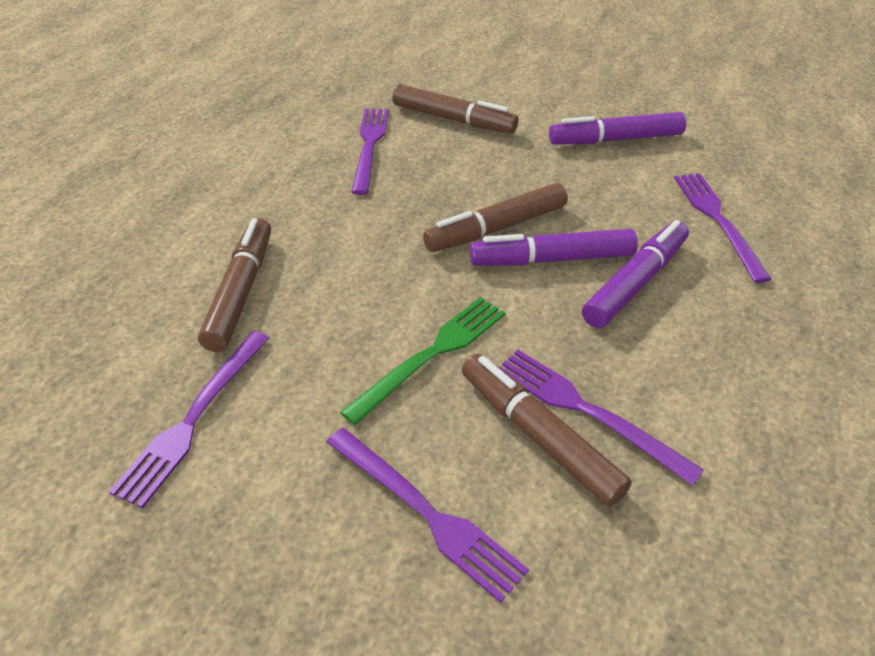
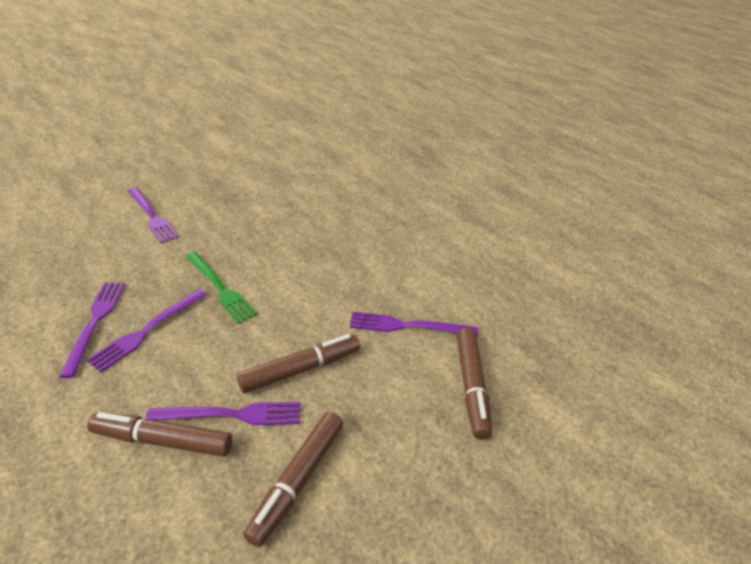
purple marker: 3 -> 0

